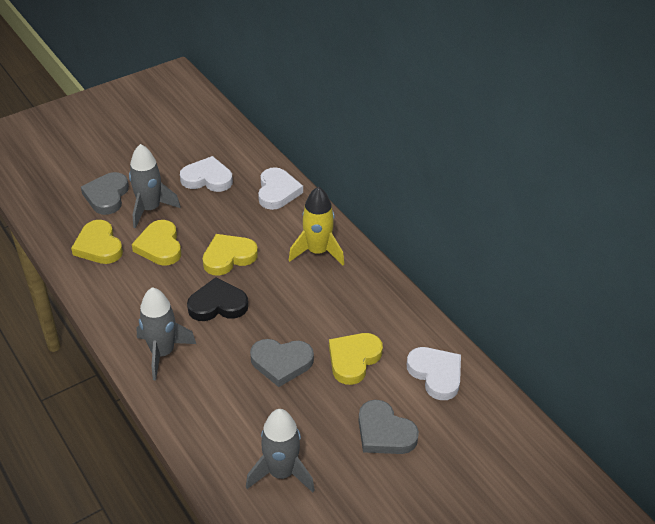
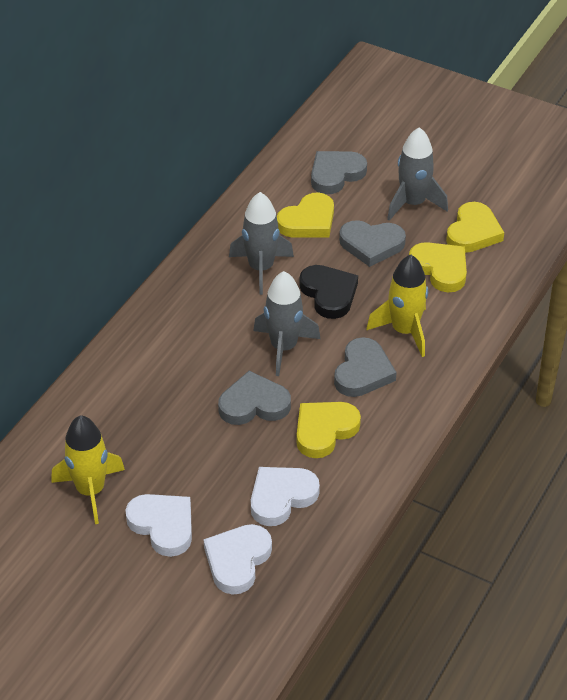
grey heart: 3 -> 4
yellow rocket: 1 -> 2

